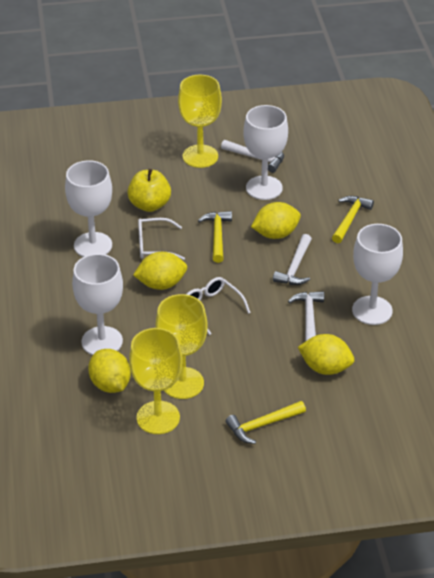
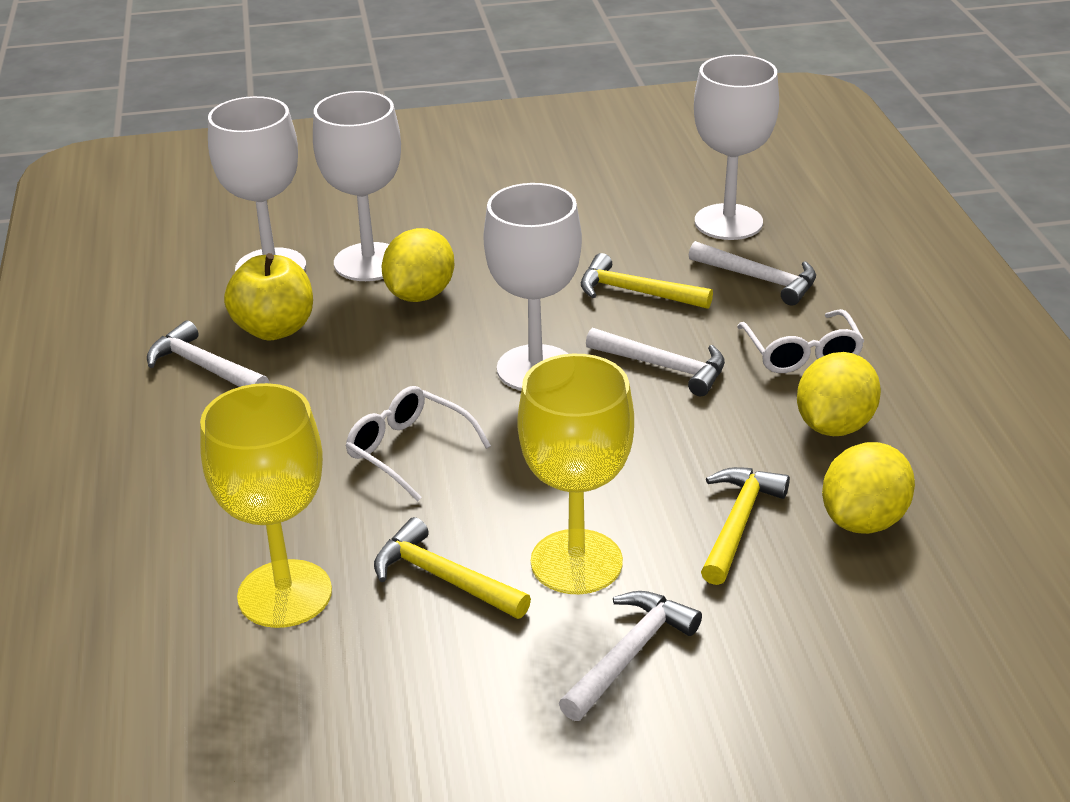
white hammer: 3 -> 4
yellow goblet: 3 -> 2
yellow lemon: 4 -> 3

